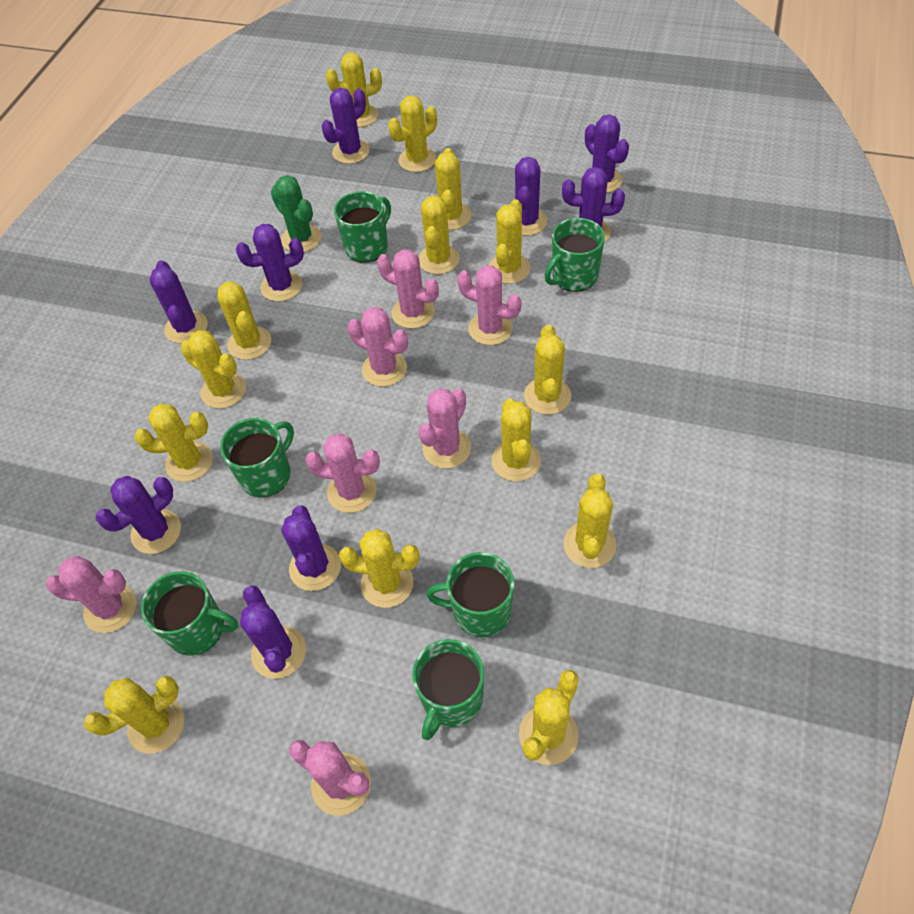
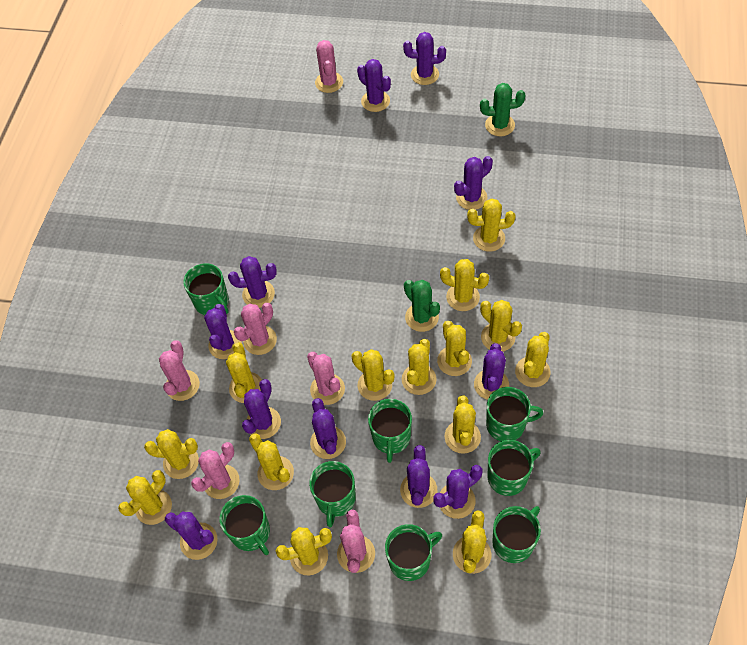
green cactus: 1 -> 2
green mug: 6 -> 8
pink cactus: 7 -> 6
purple cactus: 9 -> 11

